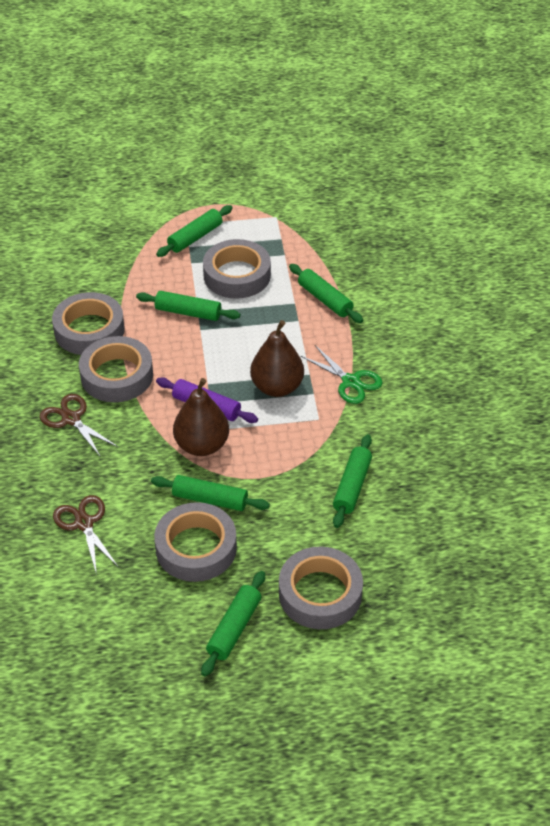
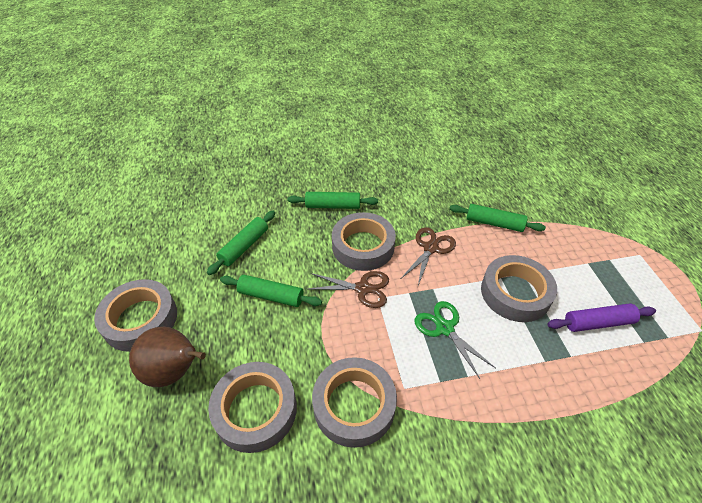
brown pear: 2 -> 1
green rolling pin: 6 -> 4

